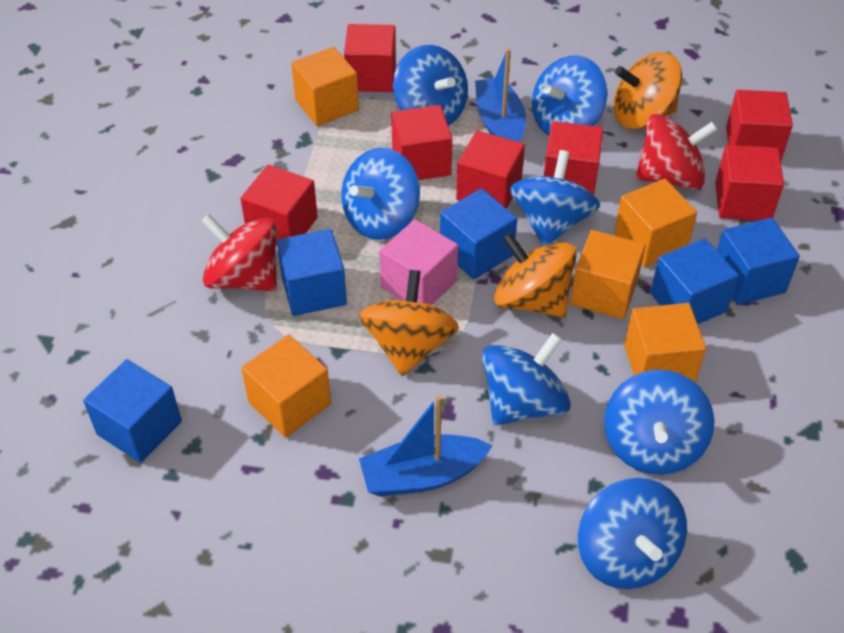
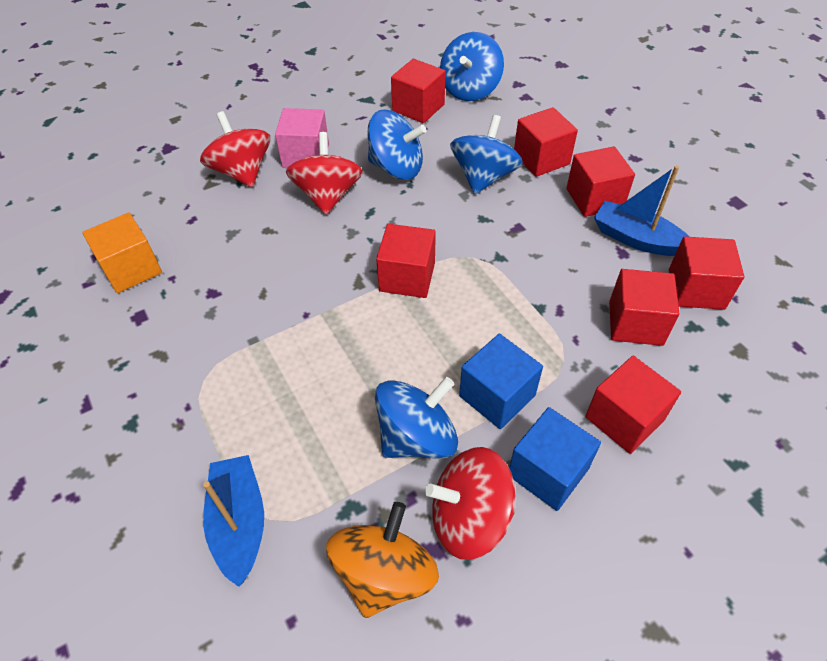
blue cube: 5 -> 2
blue spinning top: 7 -> 4
orange cube: 5 -> 1
orange spinning top: 3 -> 1
red spinning top: 2 -> 3

